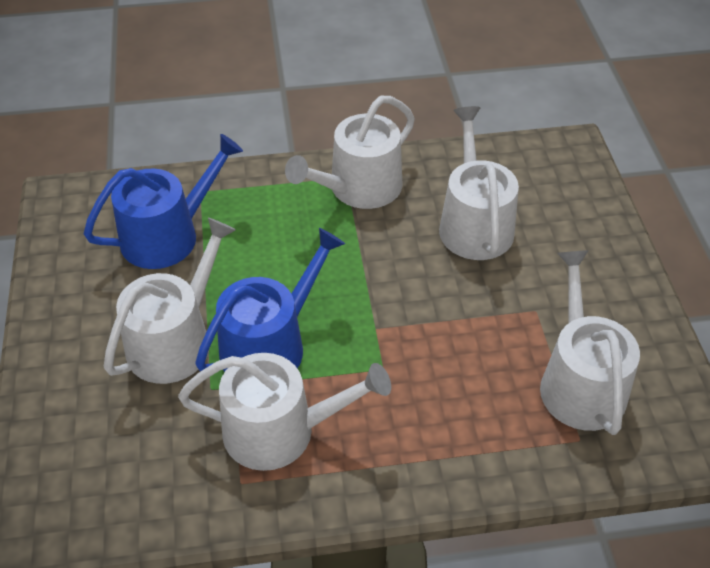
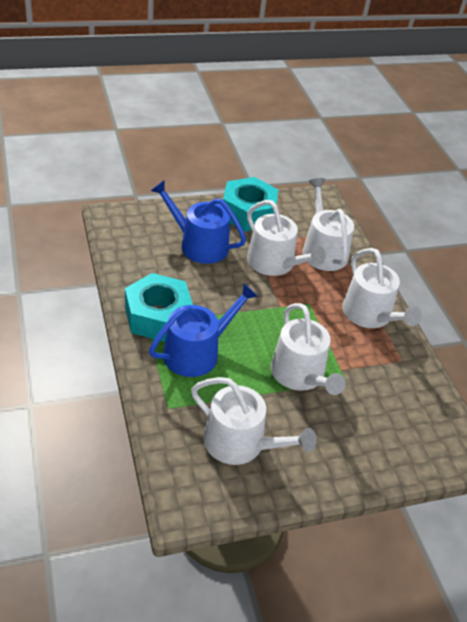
turquoise nut: 0 -> 2

